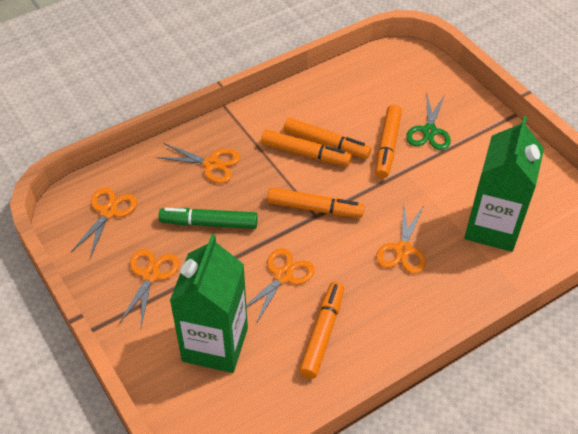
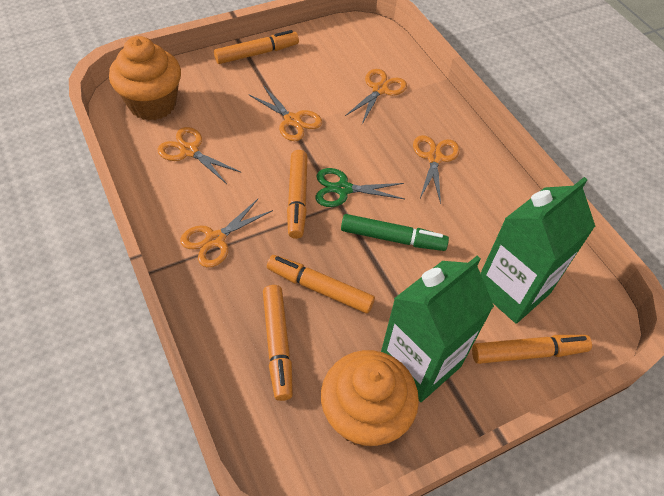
orange cupcake: 0 -> 2

